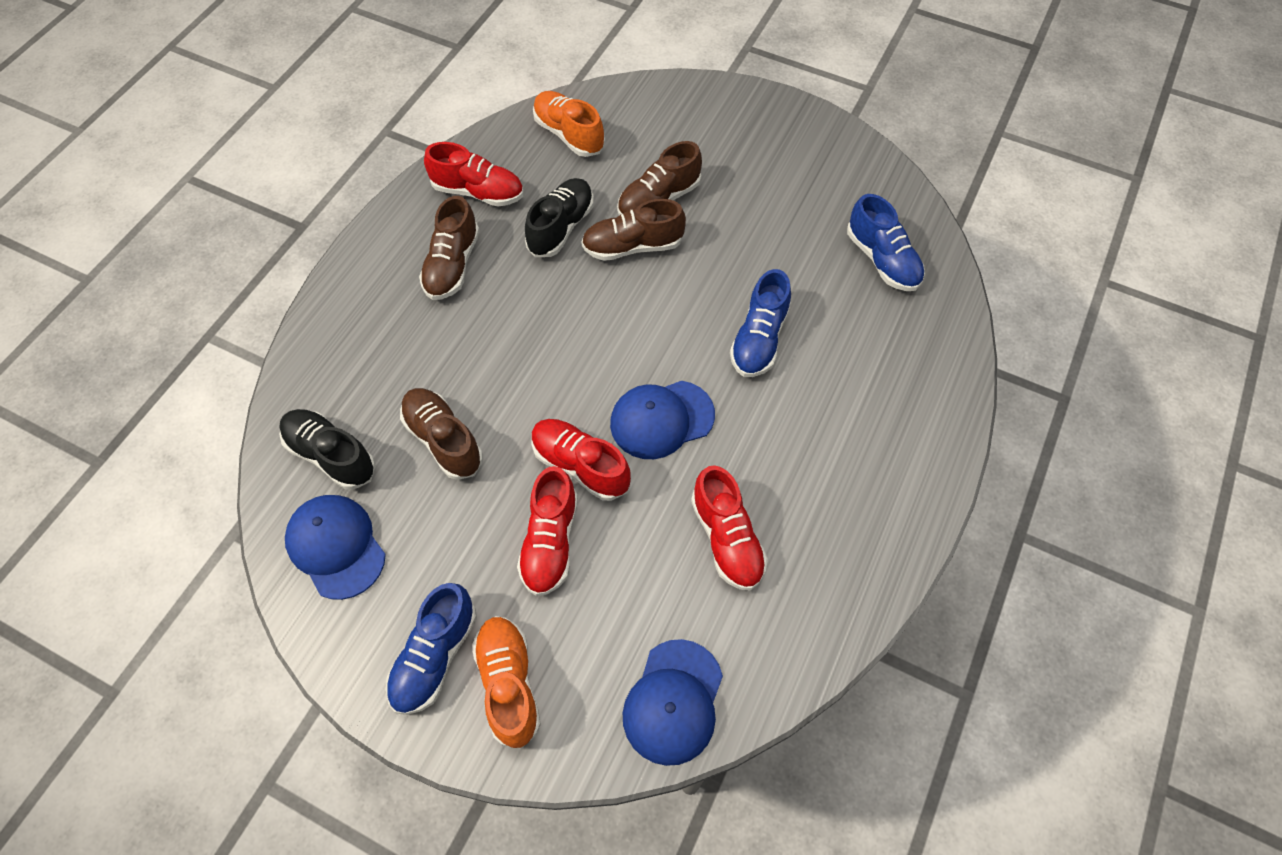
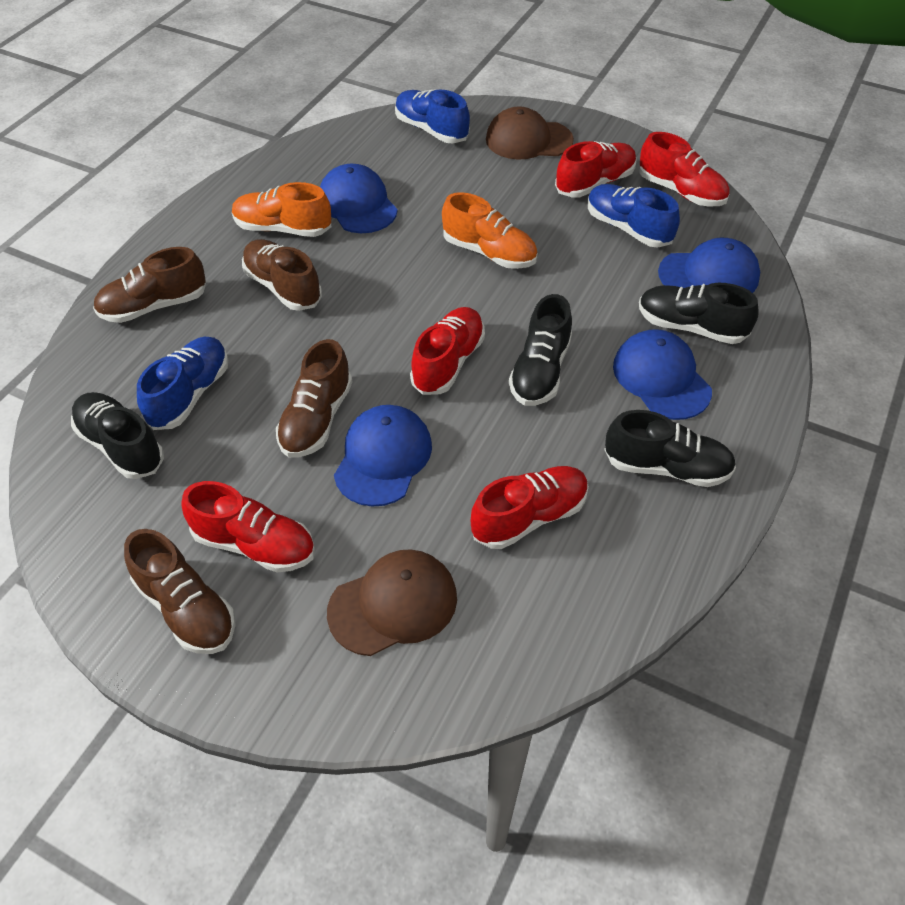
black shoe: 2 -> 4
blue cap: 3 -> 4
brown cap: 0 -> 2
red shoe: 4 -> 5

